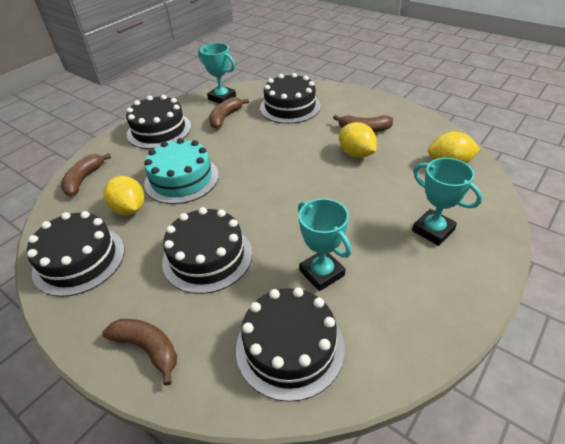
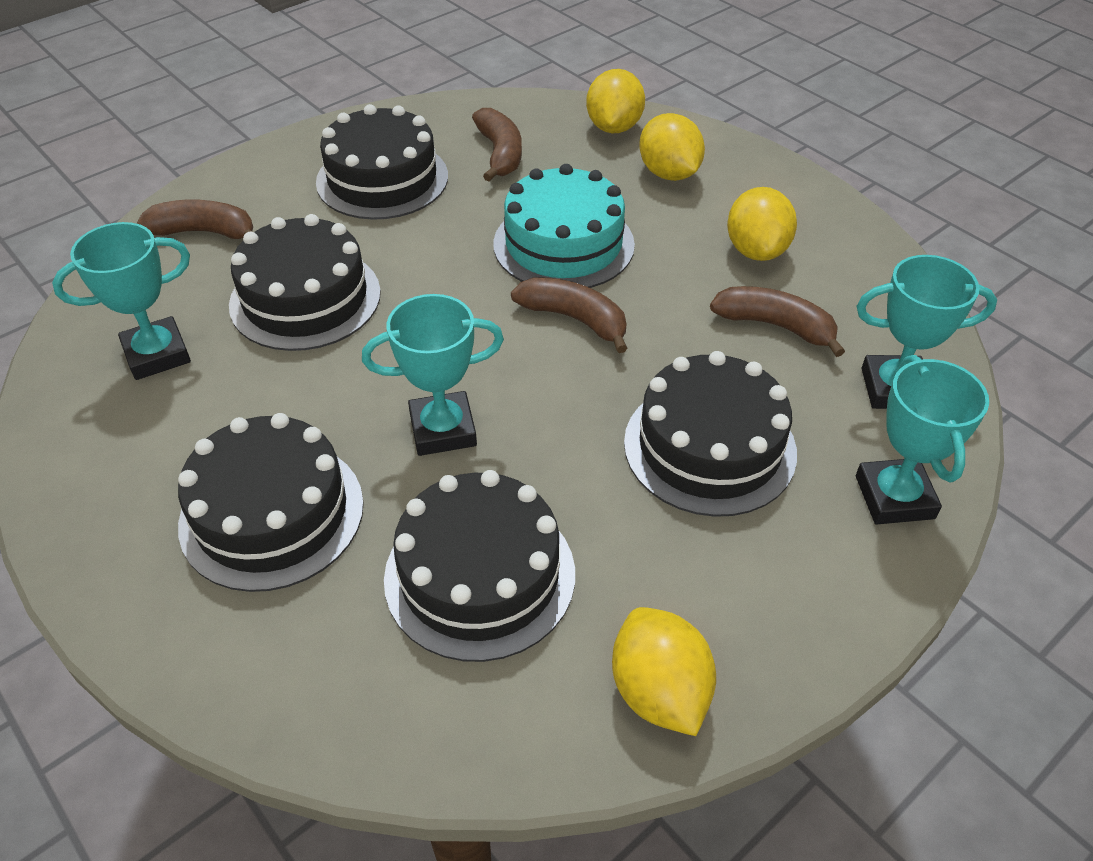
turquoise trophy: 3 -> 4
yellow lemon: 3 -> 4

